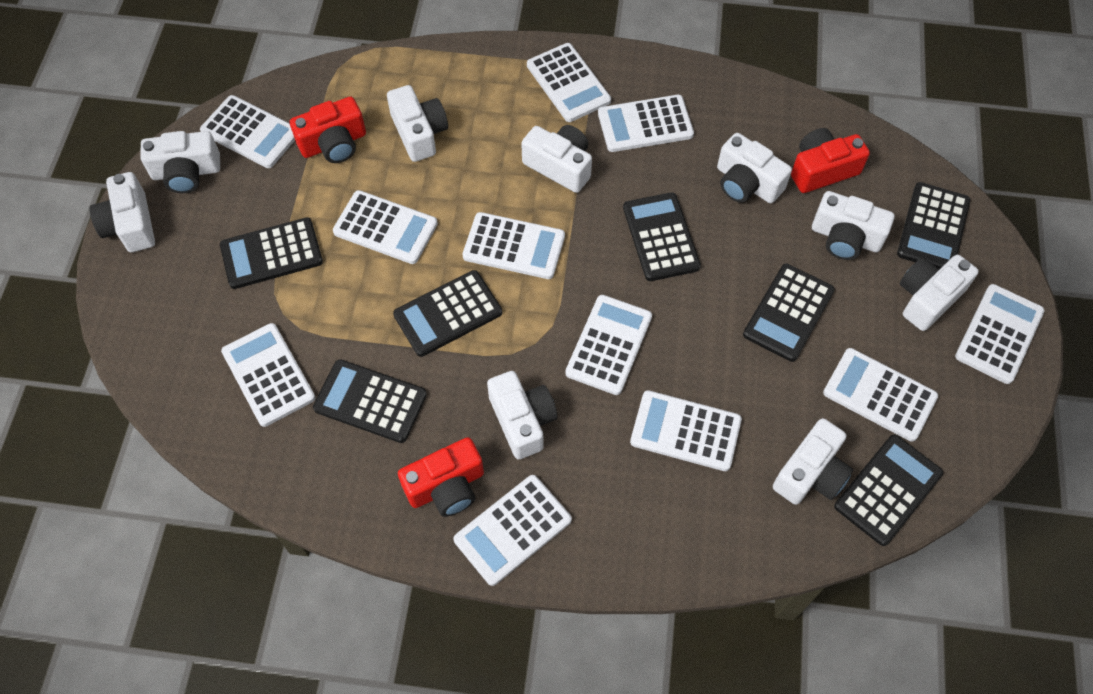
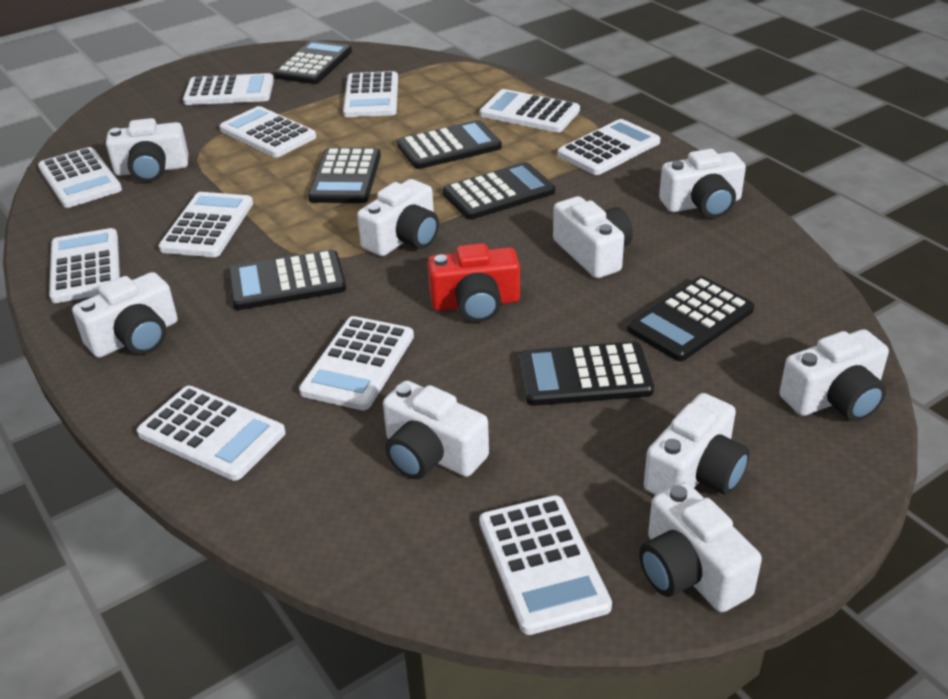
red camera: 3 -> 1

